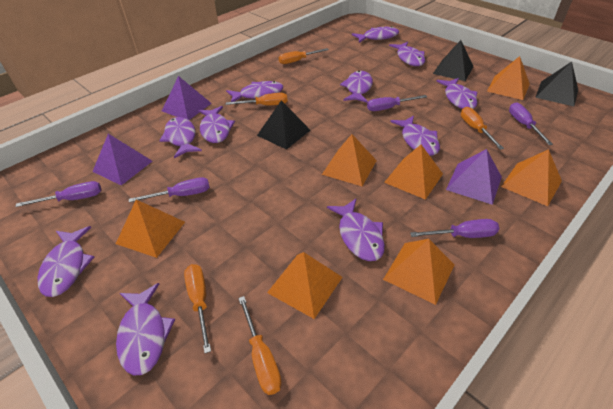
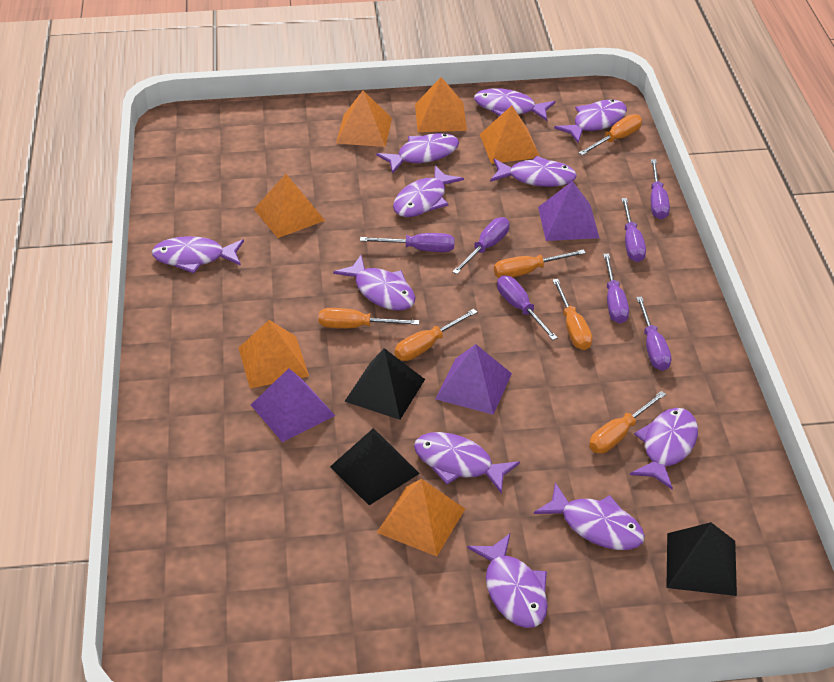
orange pyramid: 7 -> 6
orange screwdriver: 5 -> 6
purple screwdriver: 5 -> 7

